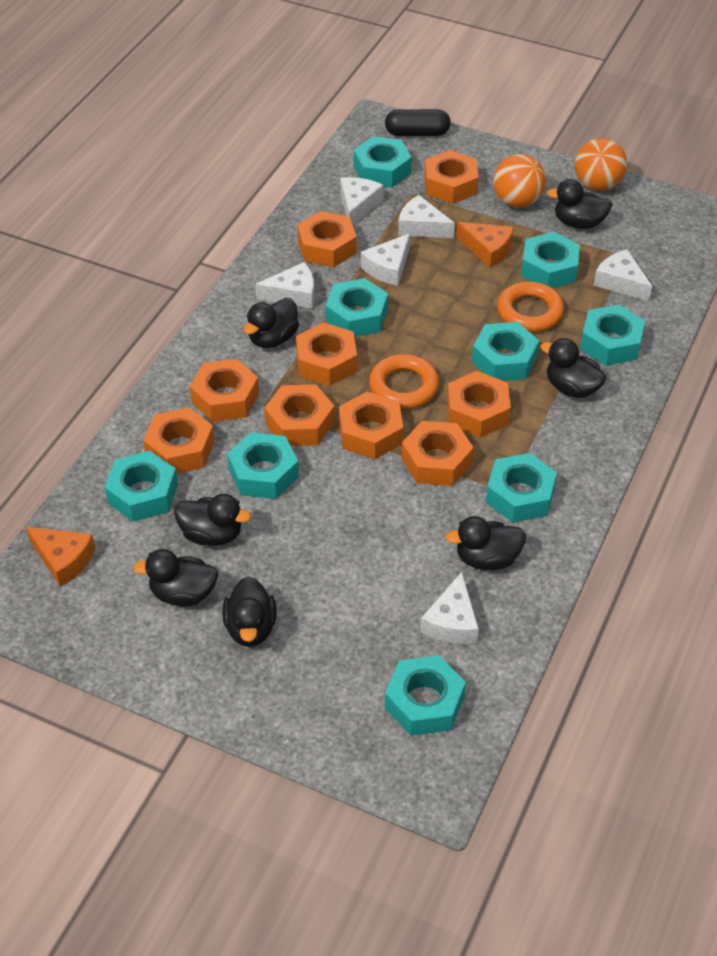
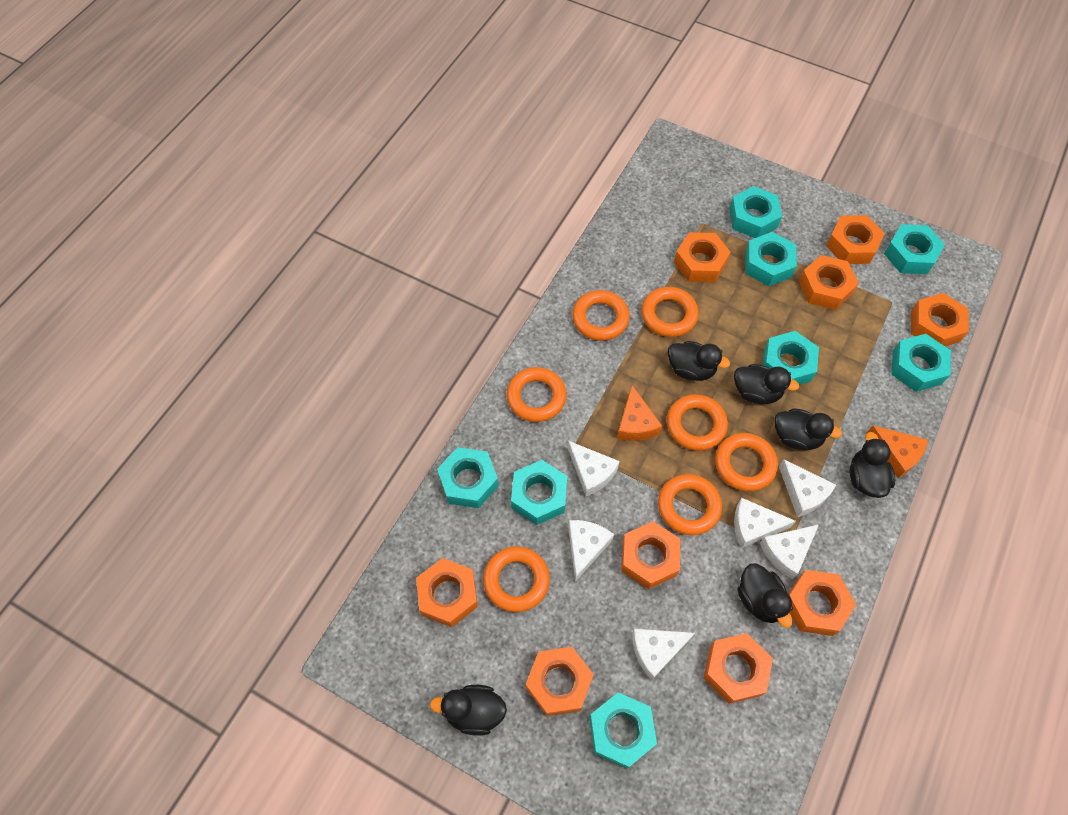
black capsule: 1 -> 0
black duck: 7 -> 6
orange ball: 2 -> 0
orange ring: 2 -> 7
turquoise nut: 9 -> 8

